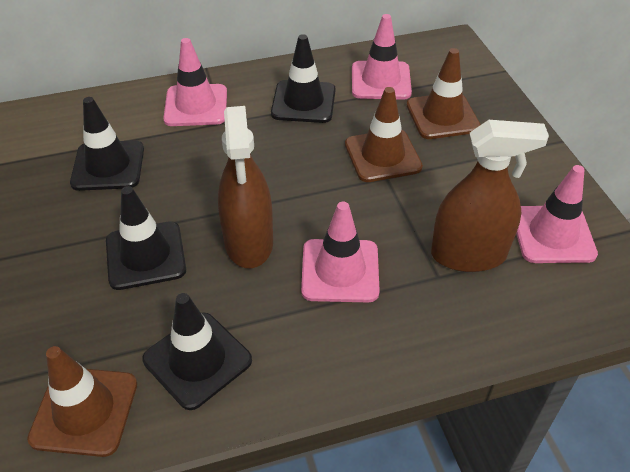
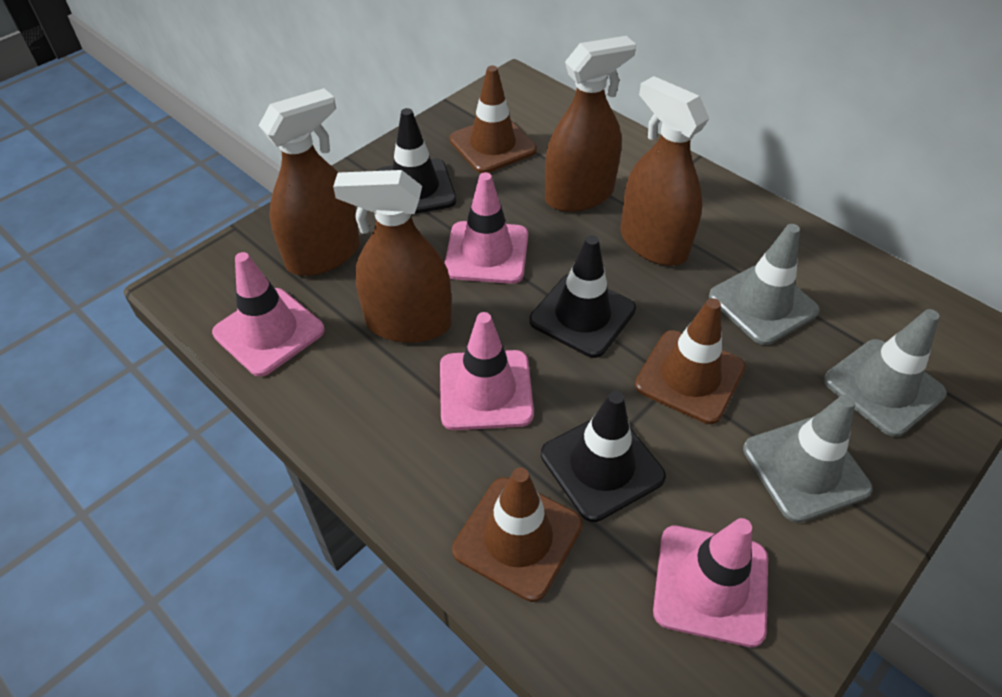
black traffic cone: 4 -> 3
brown spray bottle: 2 -> 4
grey traffic cone: 0 -> 3

